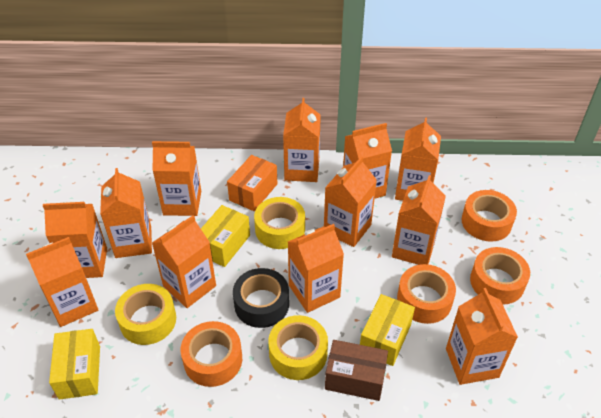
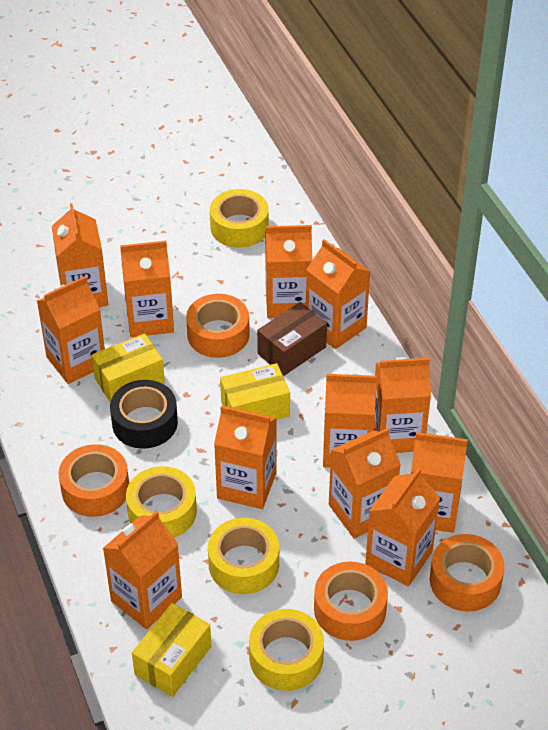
orange box: 1 -> 0
yellow tape: 3 -> 4

